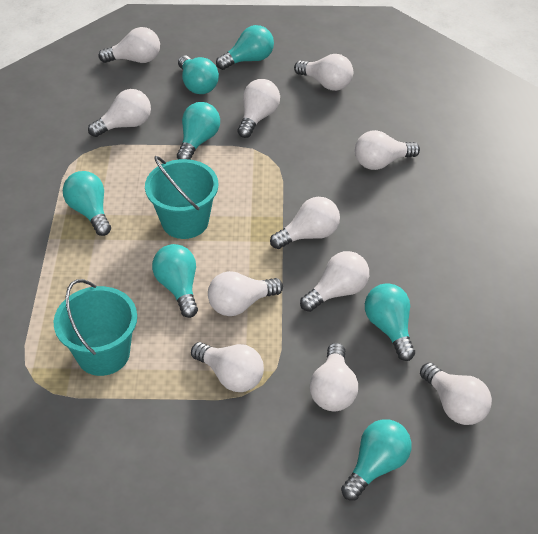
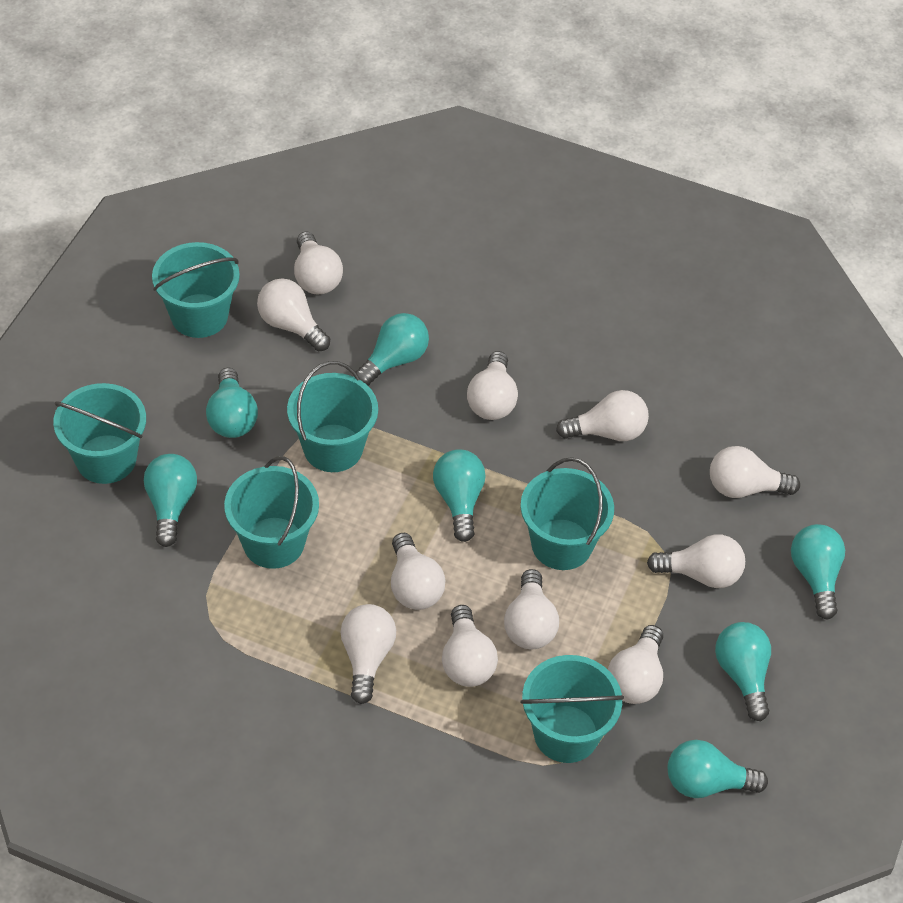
turquoise bucket: 2 -> 6

